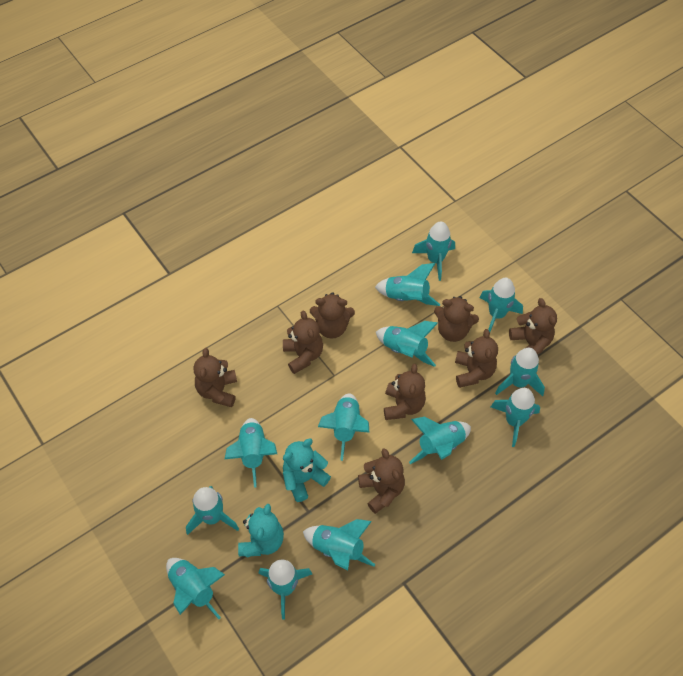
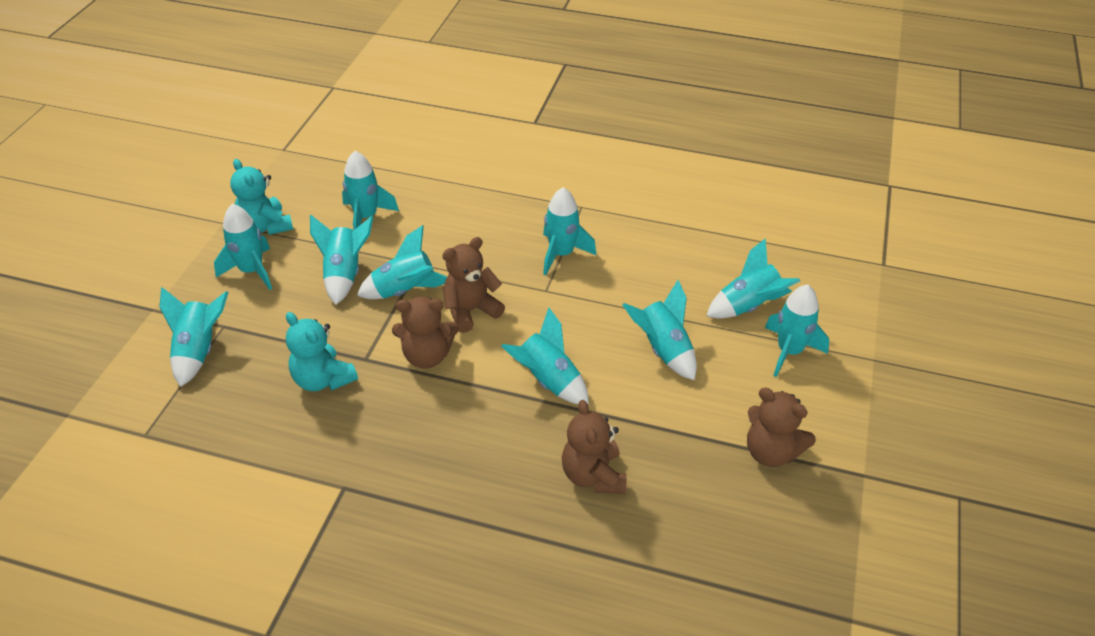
brown teddy bear: 8 -> 4
turquoise rocket: 13 -> 10

